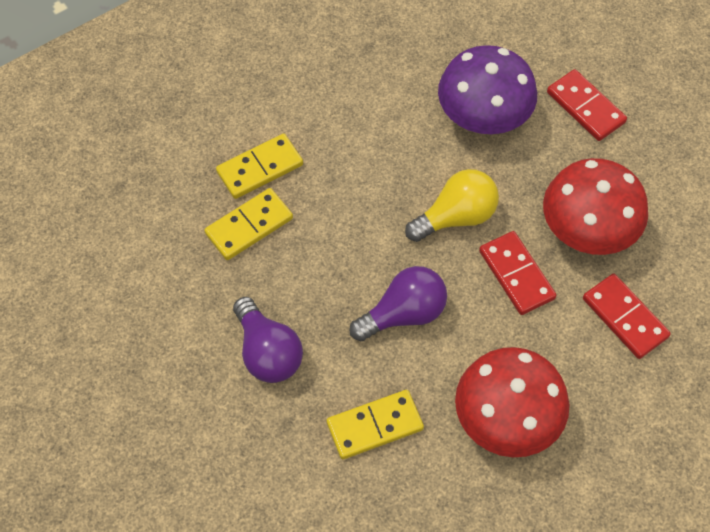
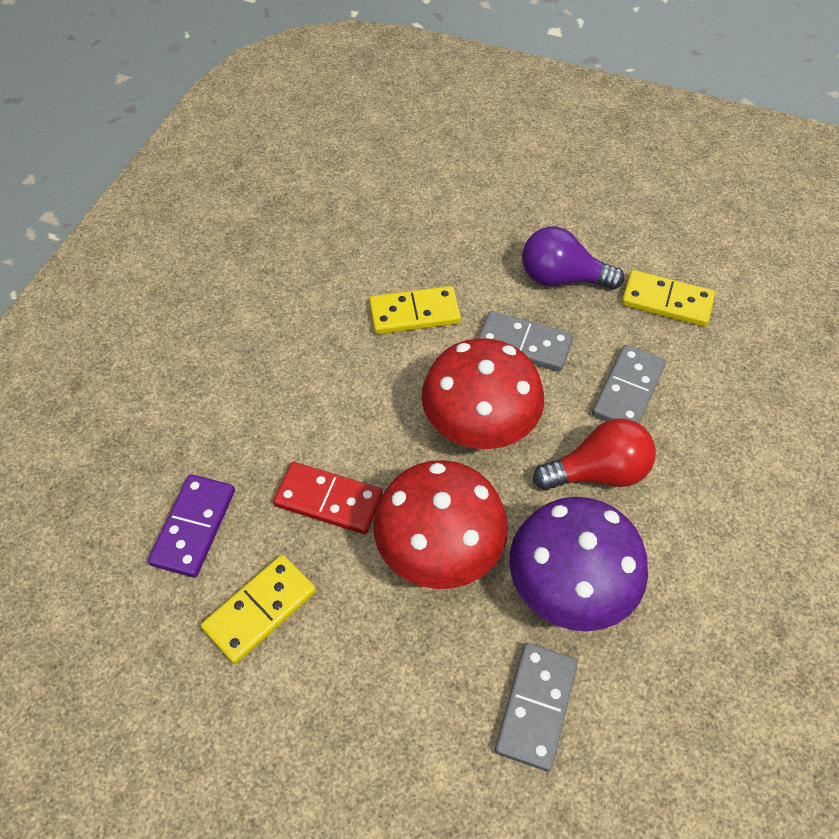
grey domino: 0 -> 3
purple domino: 0 -> 1
purple light bulb: 2 -> 1
red domino: 3 -> 1
red light bulb: 0 -> 1
yellow light bulb: 1 -> 0

